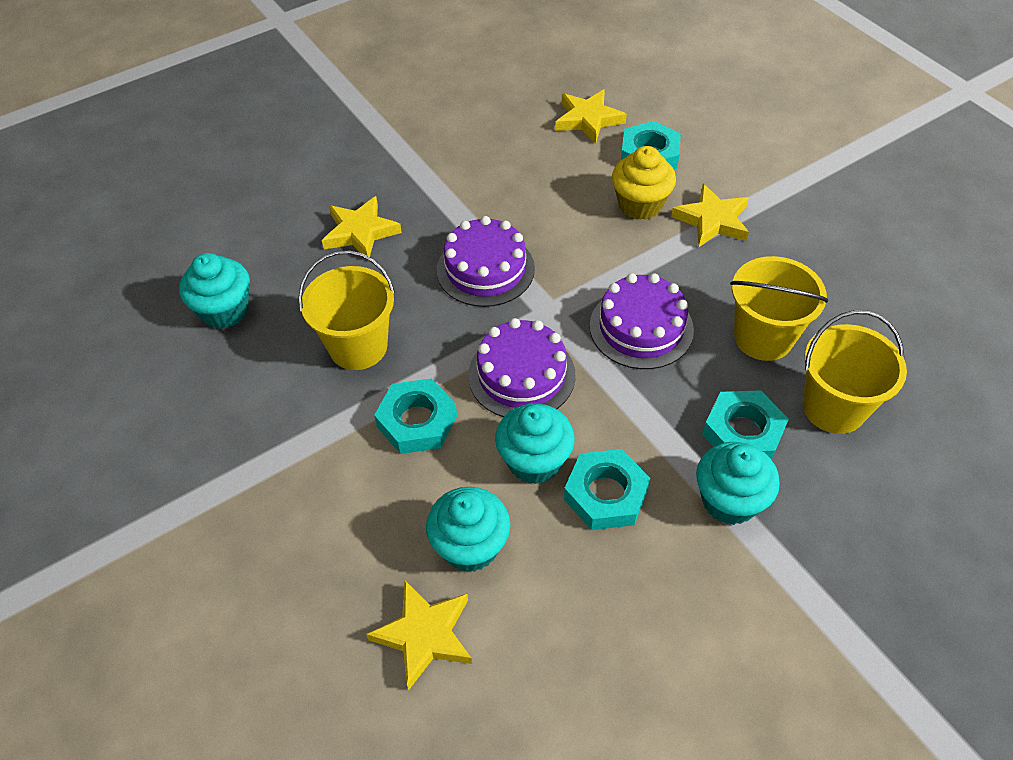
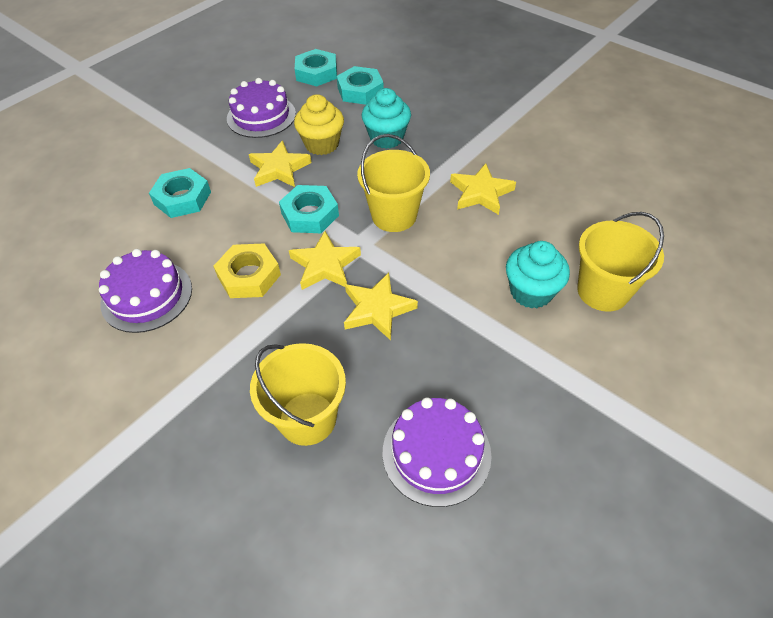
turquoise cupcake: 4 -> 2
yellow nut: 0 -> 1

